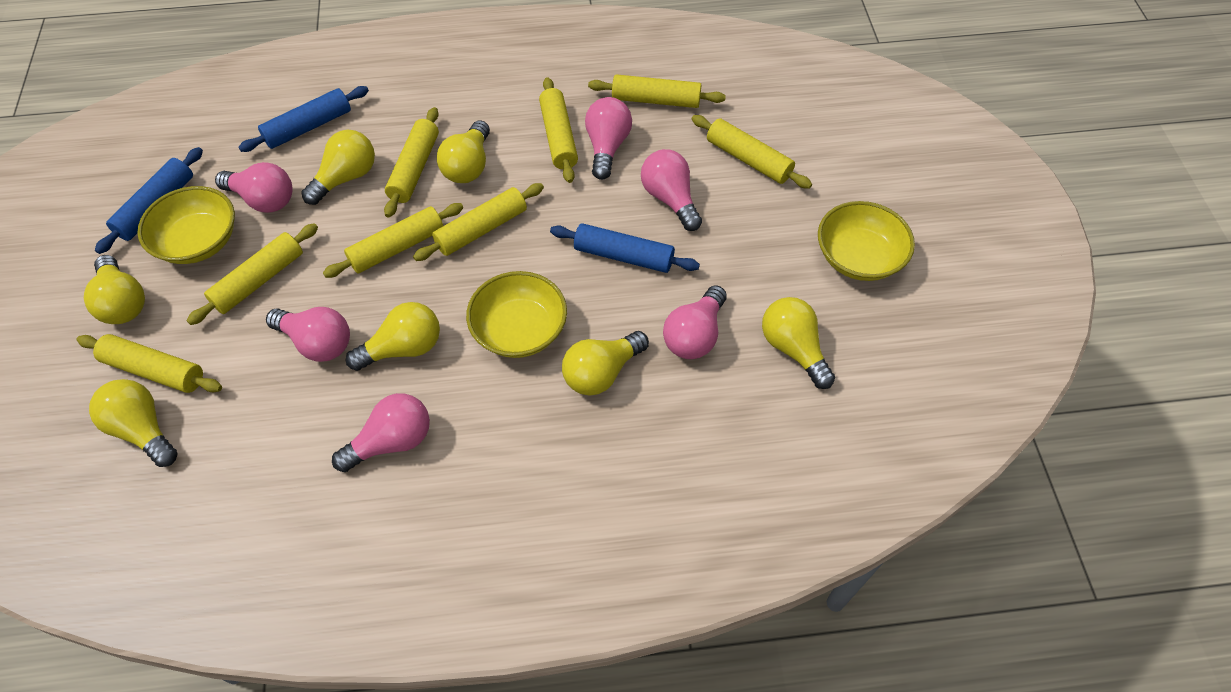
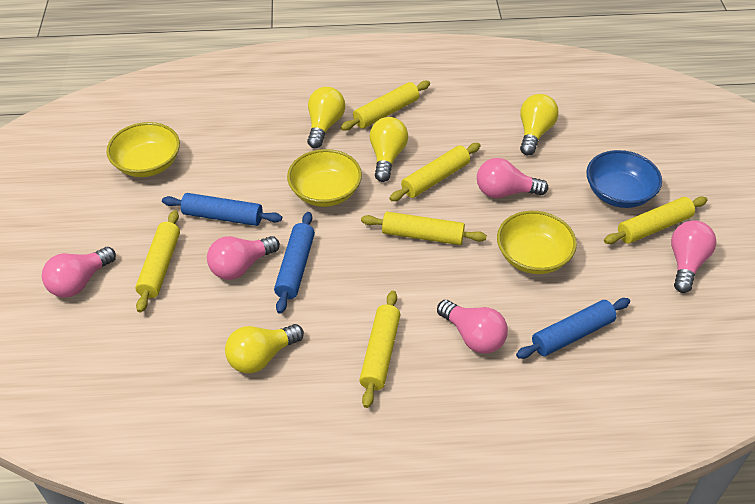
blue bowl: 0 -> 1
pink light bulb: 6 -> 5
yellow light bulb: 7 -> 4
yellow rolling pin: 8 -> 6

